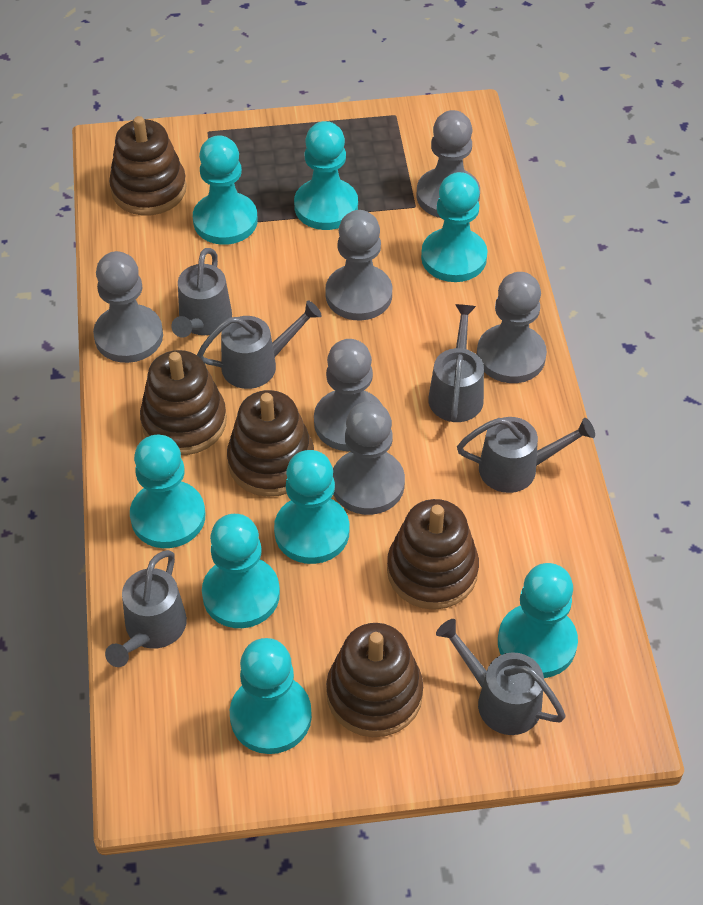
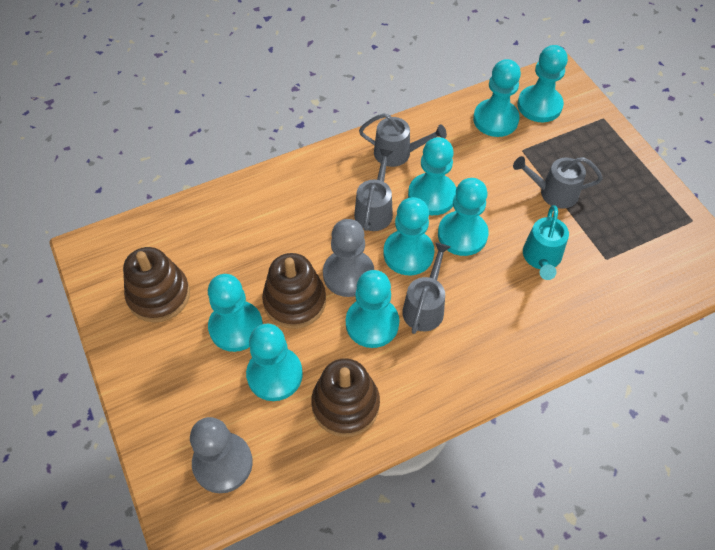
brown stacking toy: 5 -> 3
grey pawn: 6 -> 2
grey watering can: 6 -> 4
turquoise watering can: 0 -> 1

